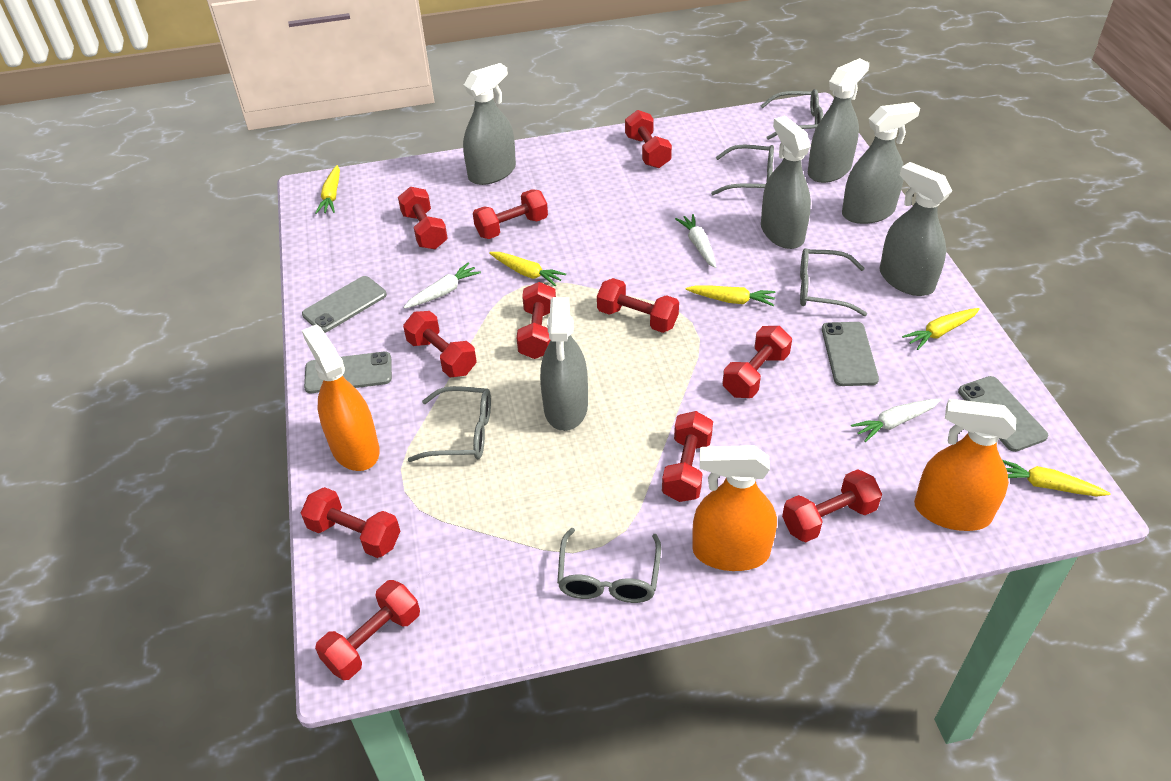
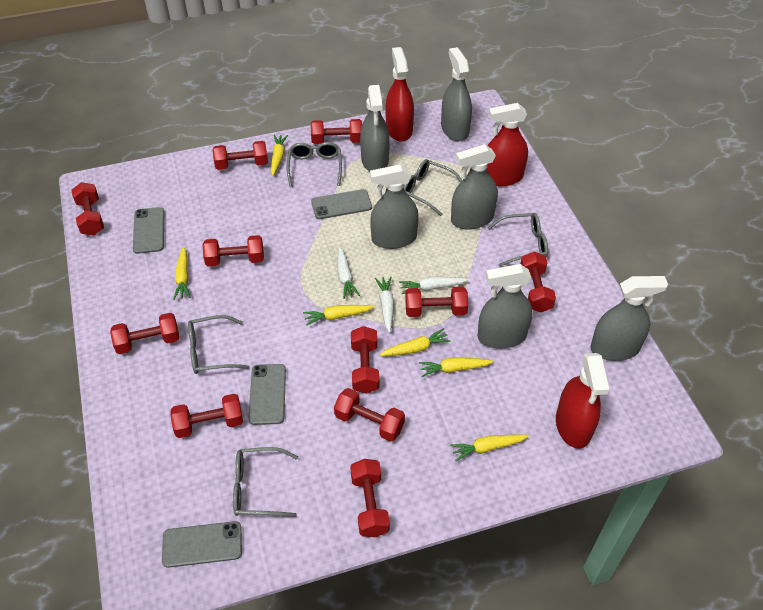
orange spray bottle: 3 -> 0
red spray bottle: 0 -> 3
yellow carrot: 5 -> 6

